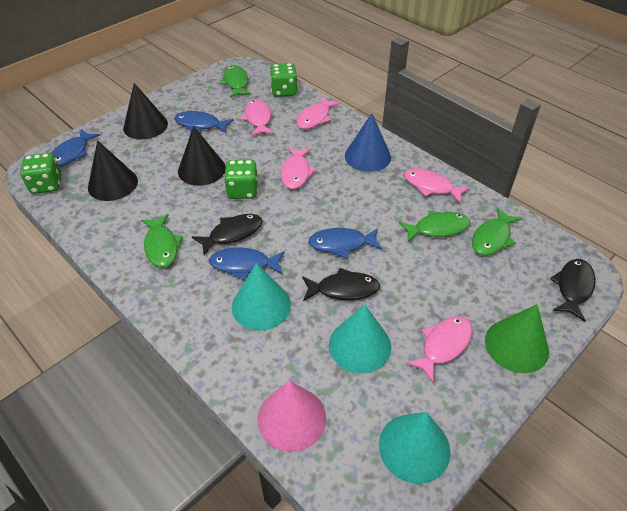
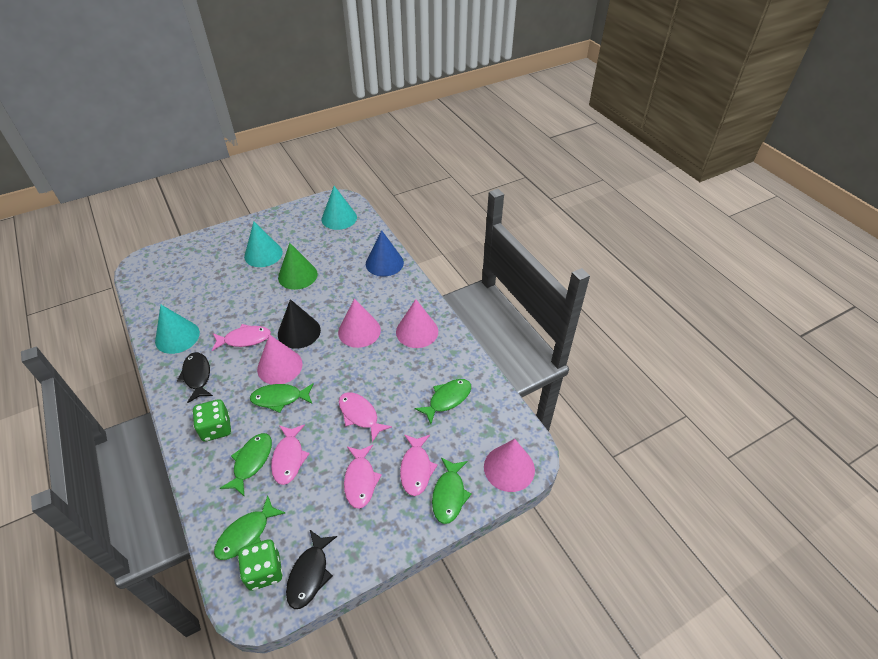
black cone: 3 -> 1
black fish: 3 -> 2
blue fish: 4 -> 0
green dice: 3 -> 2
green fish: 4 -> 5
pink cone: 1 -> 4

